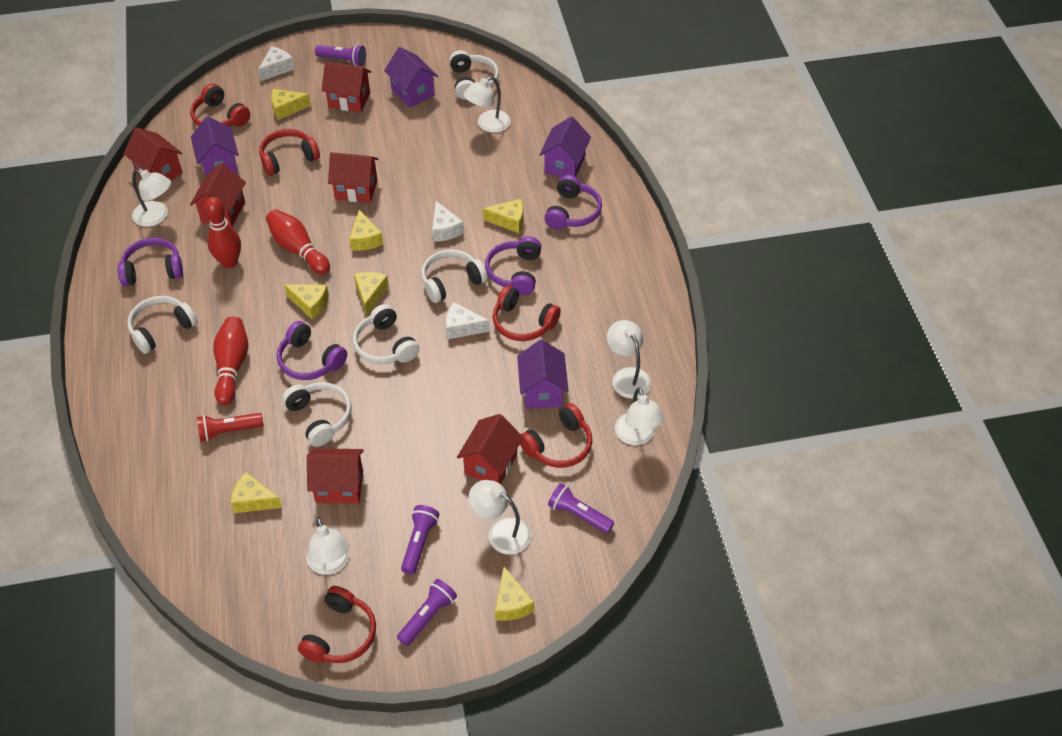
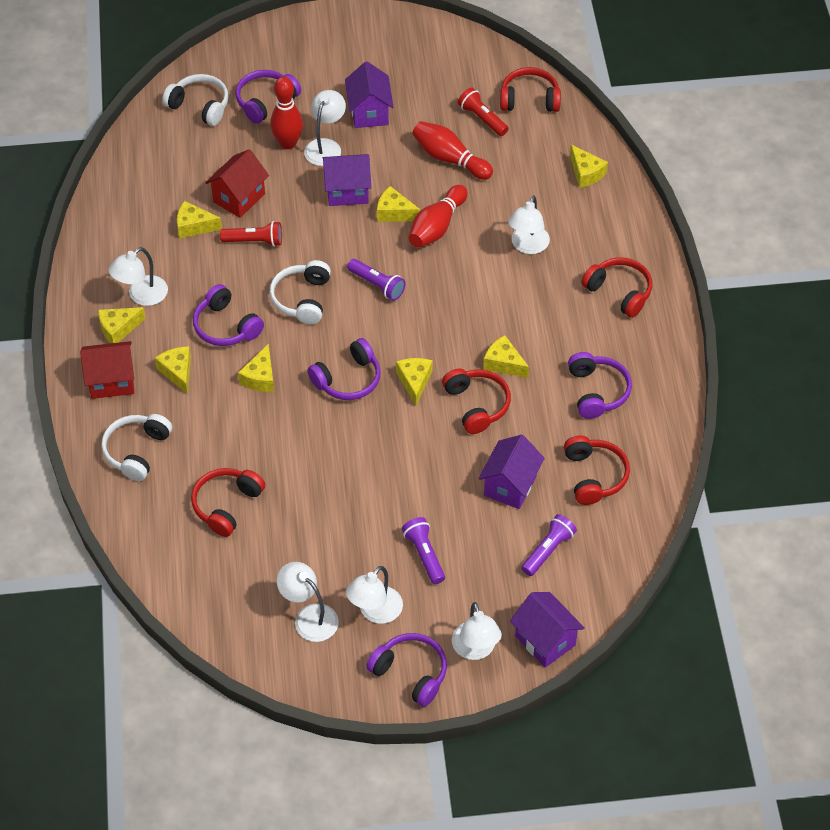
purple flashlight: 4 -> 3
purple headphones: 4 -> 5
red flashlight: 1 -> 2
red house: 6 -> 2
white cheese: 3 -> 0
white headphones: 5 -> 3
yellow cheese: 7 -> 8

